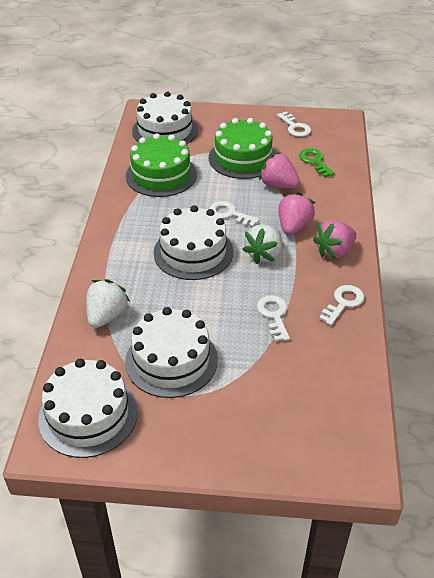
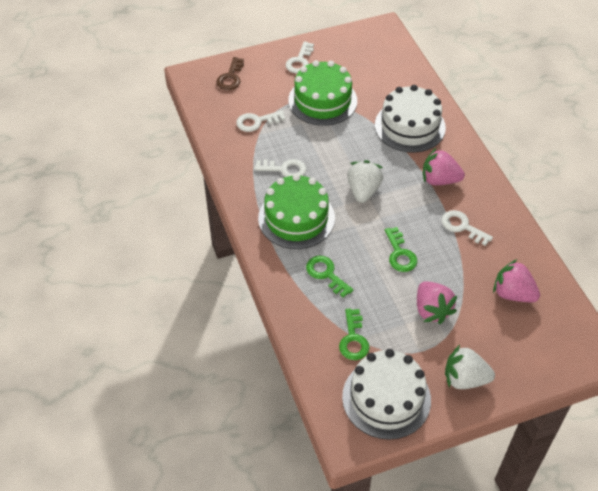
brown key: 0 -> 1
green key: 1 -> 3
white cake: 4 -> 2

